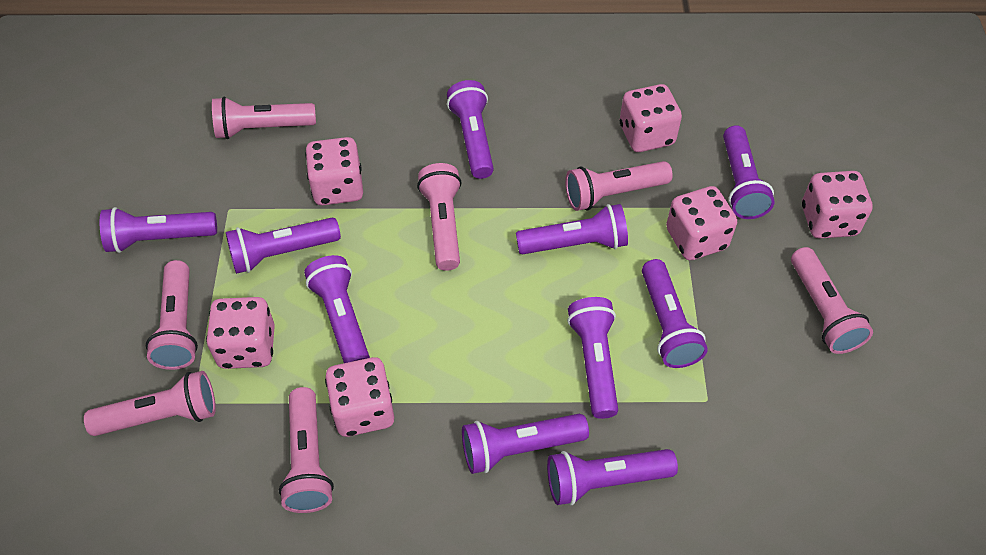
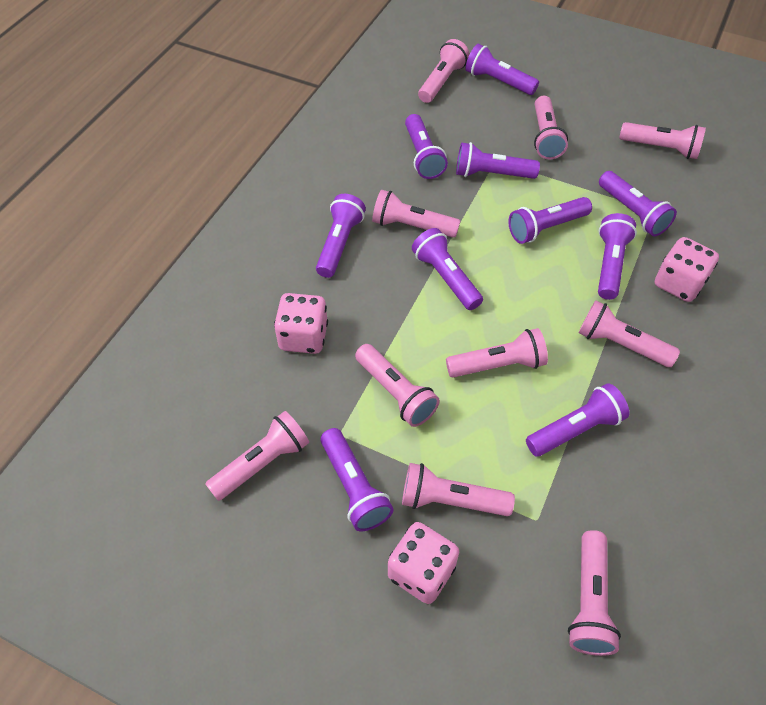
pink dice: 6 -> 3
pink flashlight: 7 -> 10

